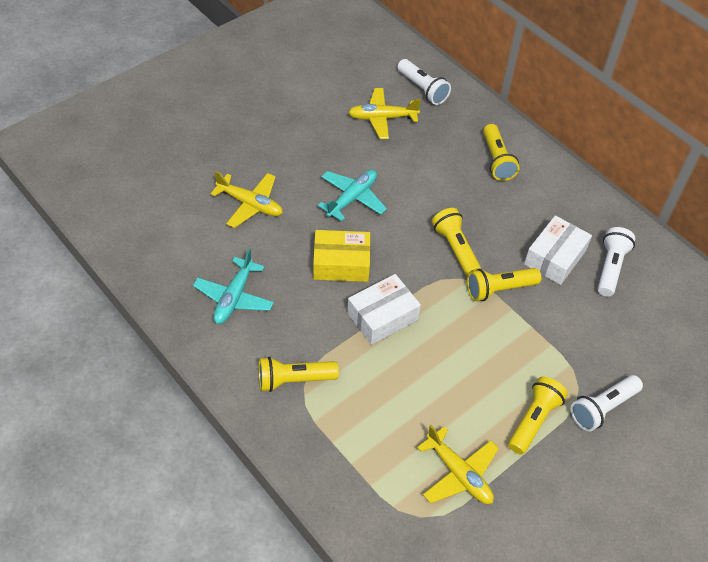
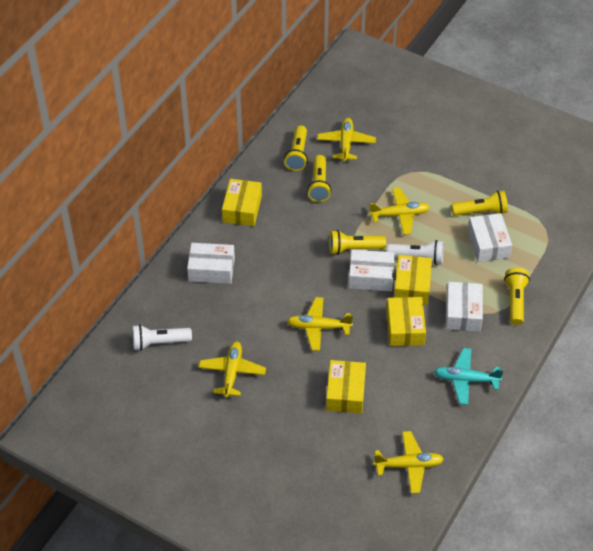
turquoise plane: 2 -> 1
white box: 2 -> 4
white flashlight: 3 -> 2
yellow box: 1 -> 4
yellow plane: 3 -> 5

